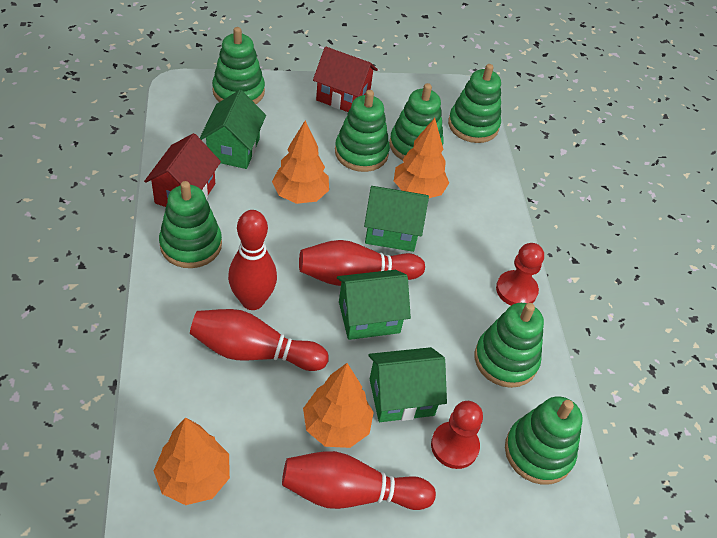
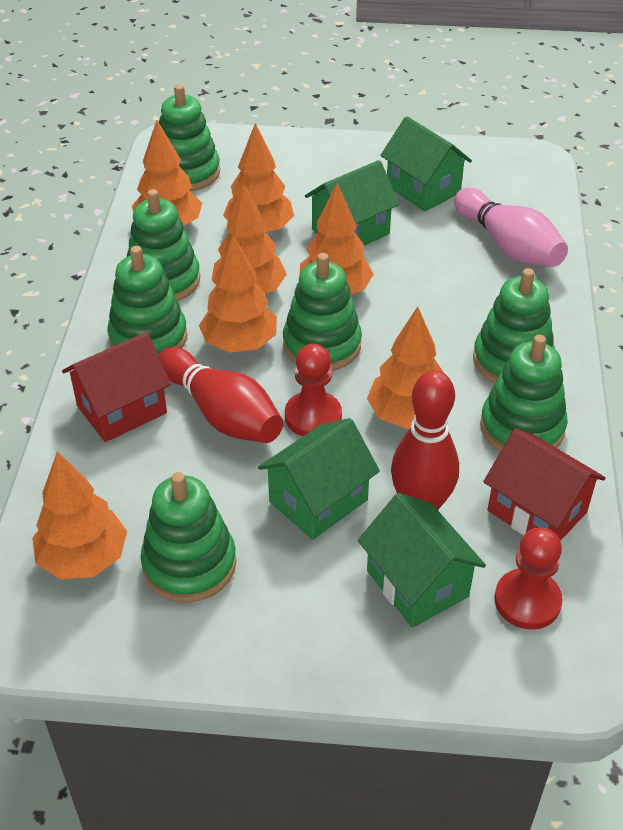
orange tree: 4 -> 7
pink bowling pin: 0 -> 1
red bowling pin: 4 -> 2

